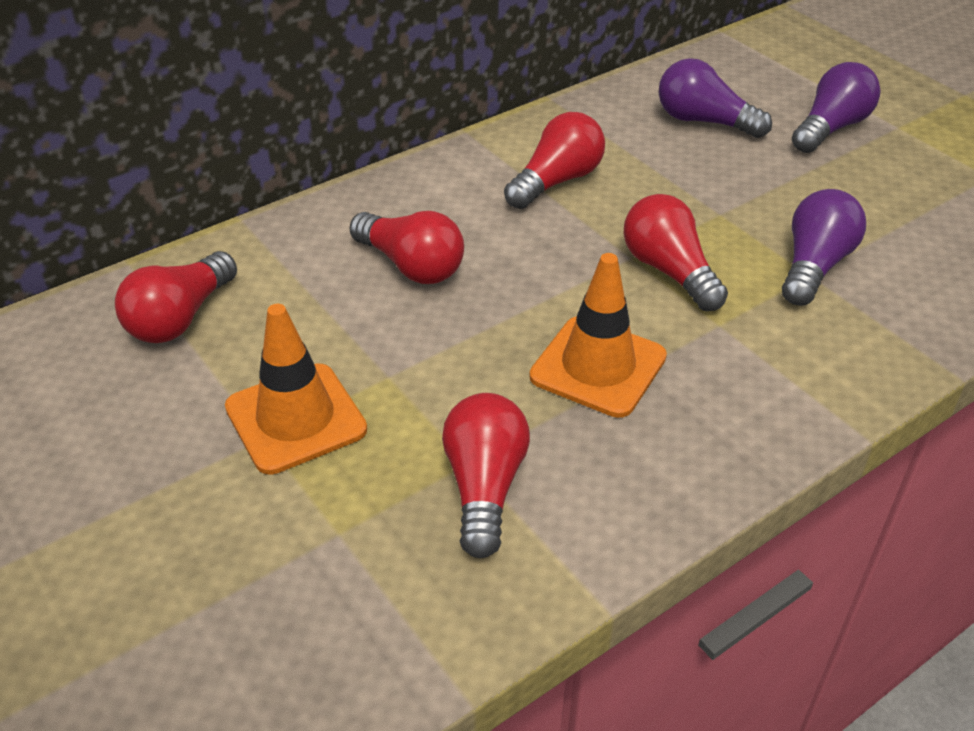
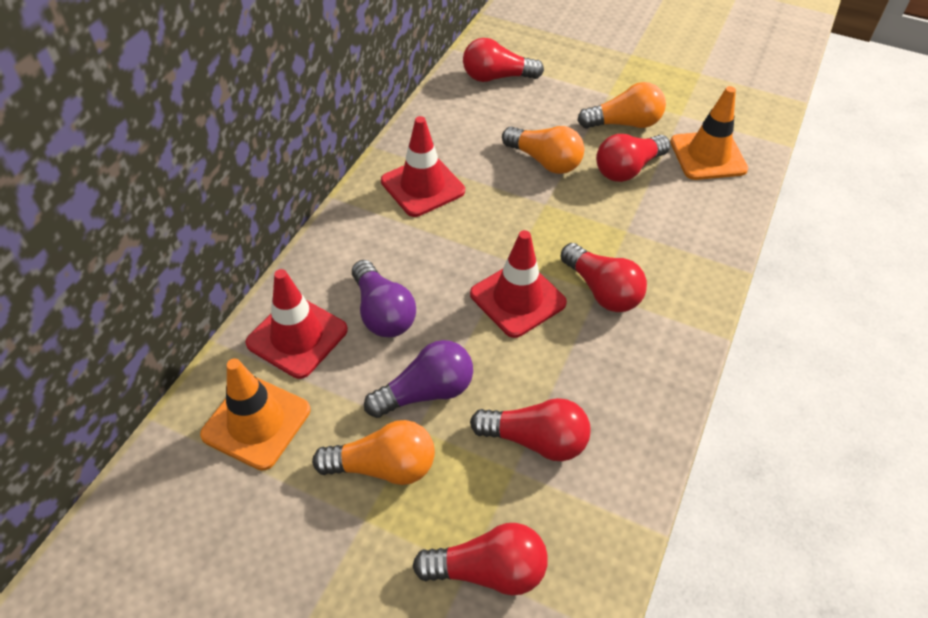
orange light bulb: 0 -> 3
purple light bulb: 3 -> 2
red traffic cone: 0 -> 3

